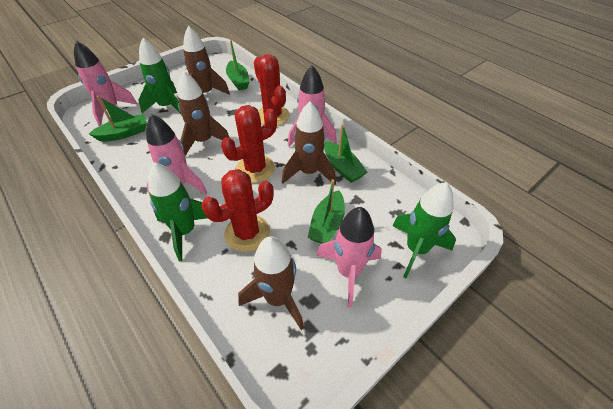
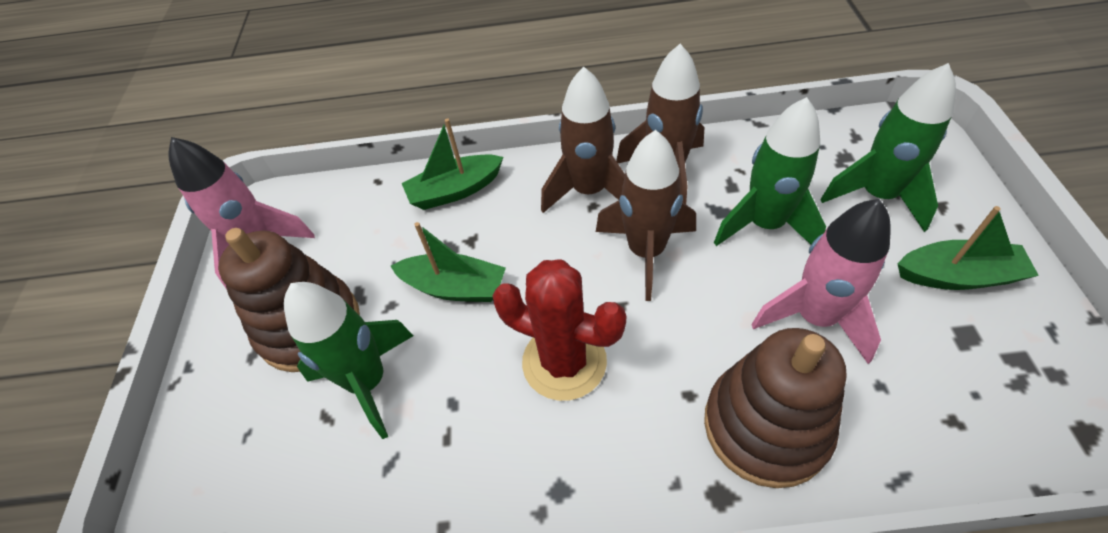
brown rocket: 4 -> 3
brown stacking toy: 0 -> 2
green boat: 4 -> 3
pink rocket: 4 -> 2
red cactus: 3 -> 1

